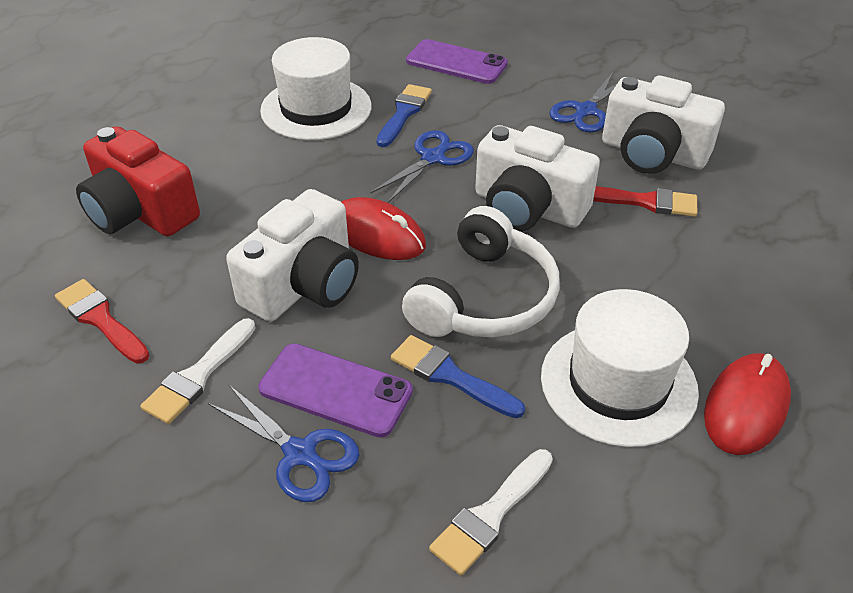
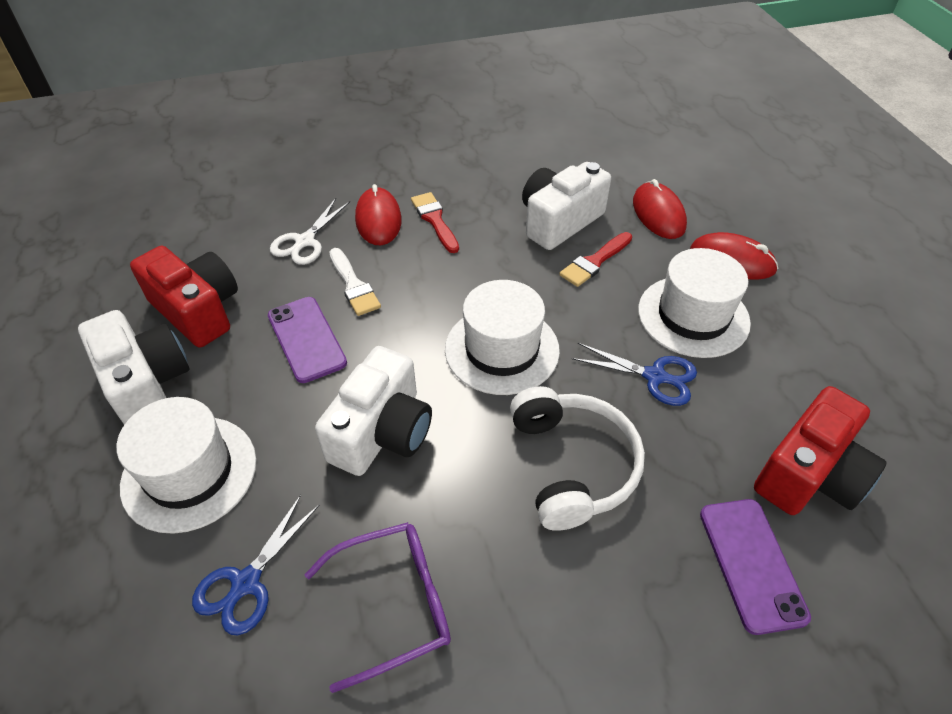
blue brush: 2 -> 0
blue scissors: 3 -> 2
purple glasses: 0 -> 1
red camera: 1 -> 2
red mouse: 2 -> 3
white brush: 2 -> 1
white hat: 2 -> 3
white scissors: 0 -> 1

